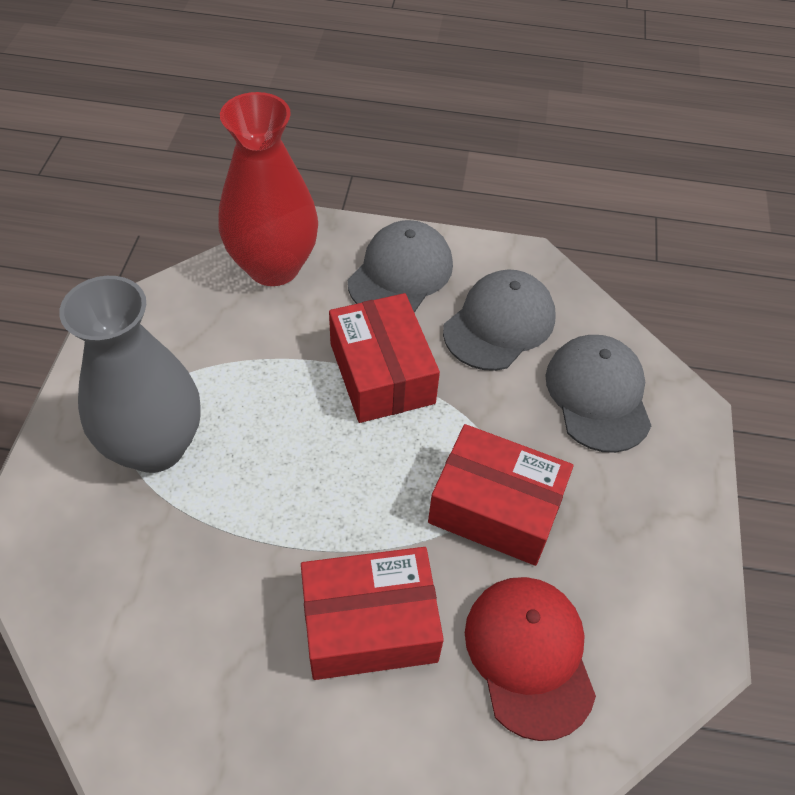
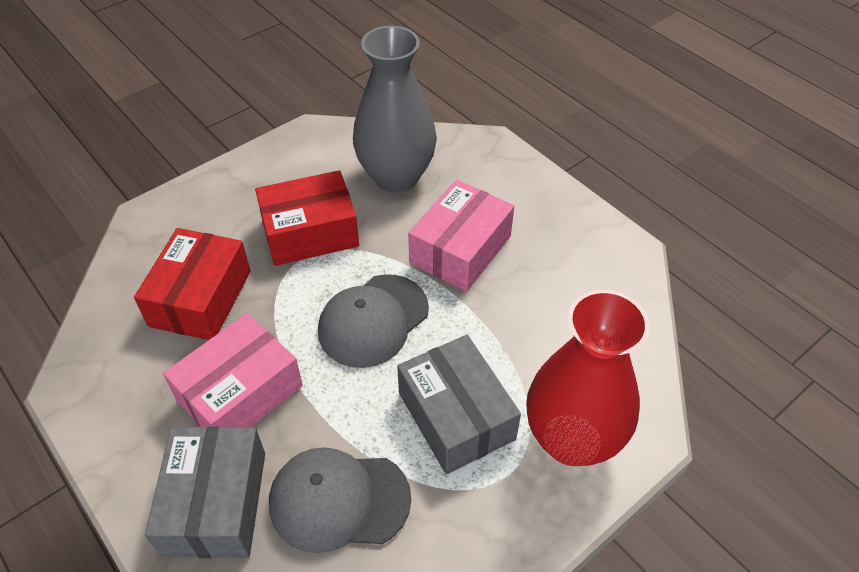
grey box: 0 -> 2
grey cap: 3 -> 2
pink box: 0 -> 2
red box: 3 -> 2
red cap: 1 -> 0

